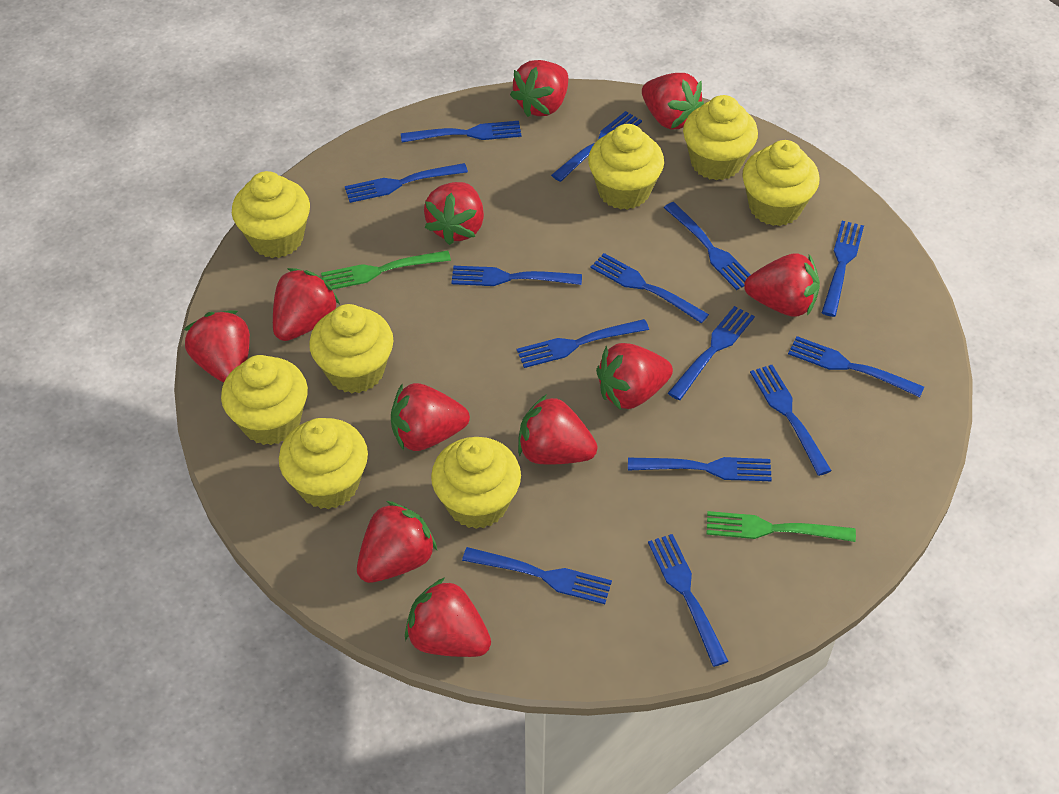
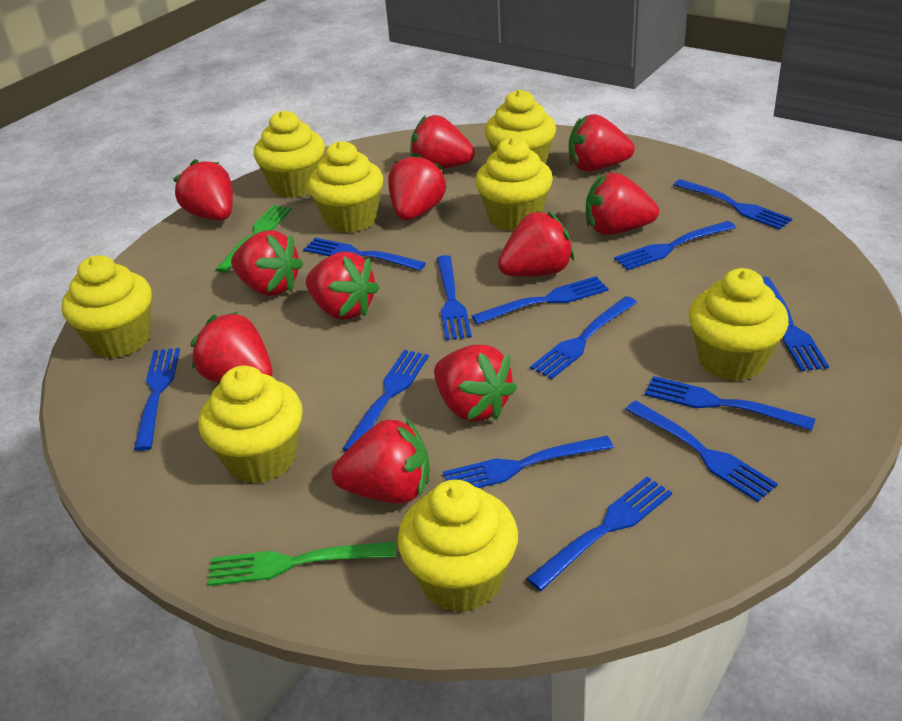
blue fork: 14 -> 13

